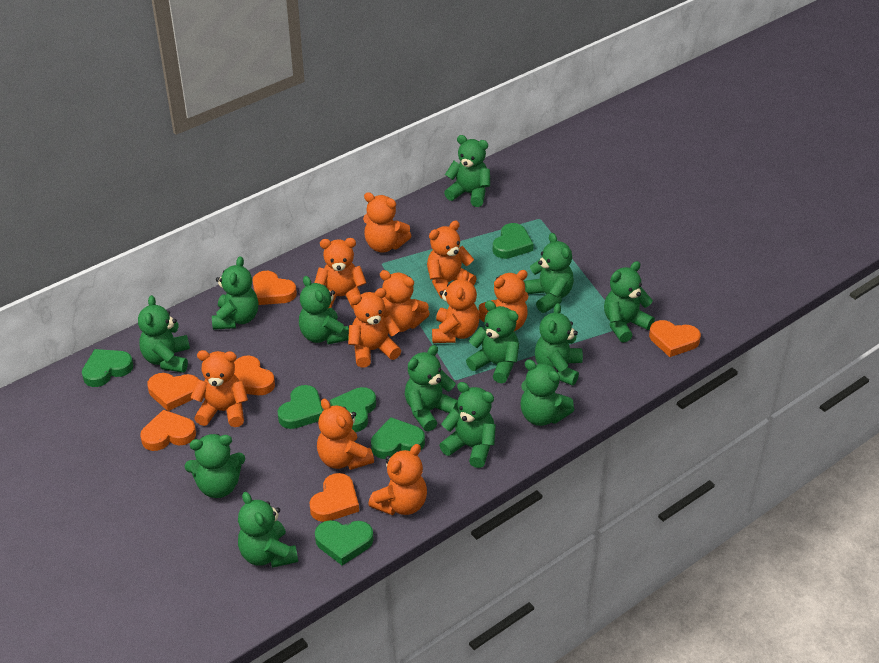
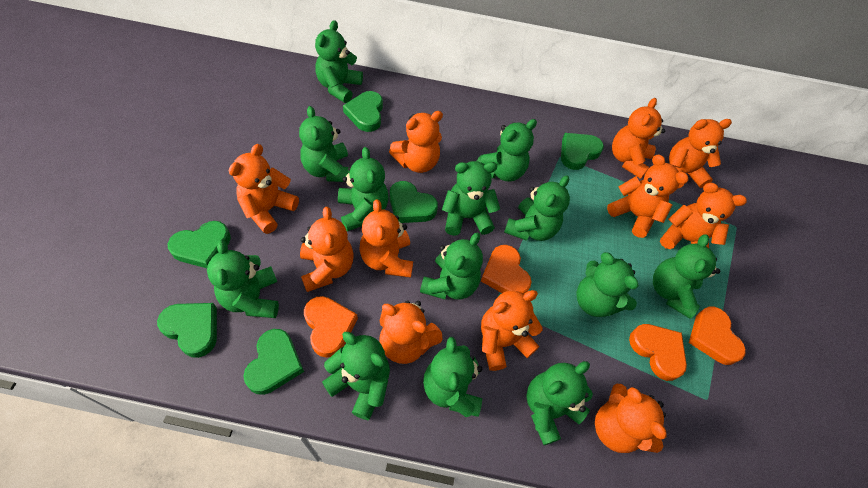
orange heart: 6 -> 4
orange teddy bear: 10 -> 11

